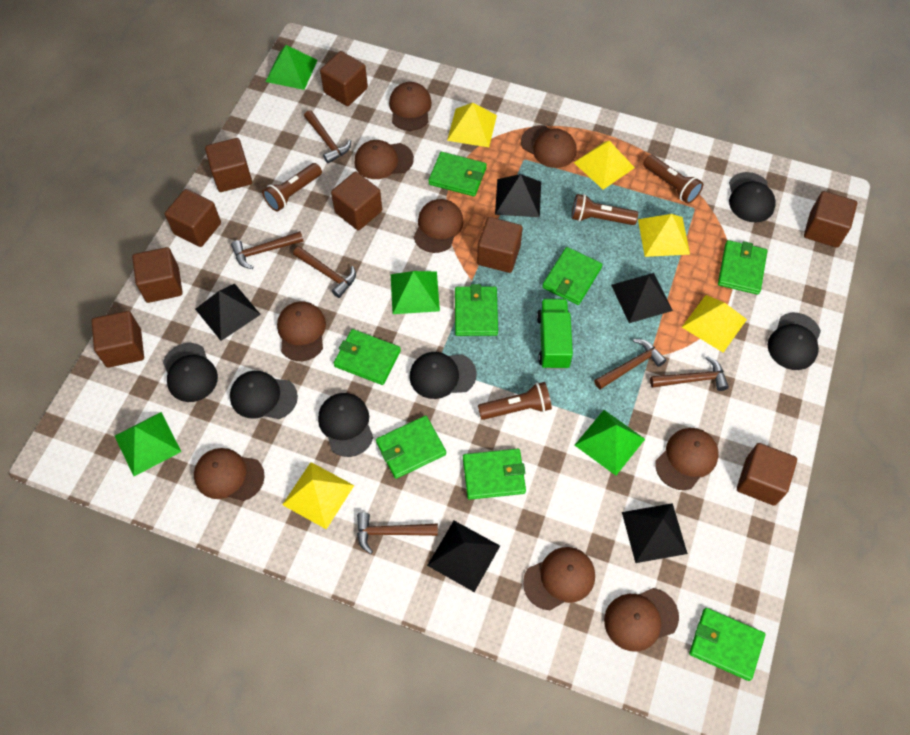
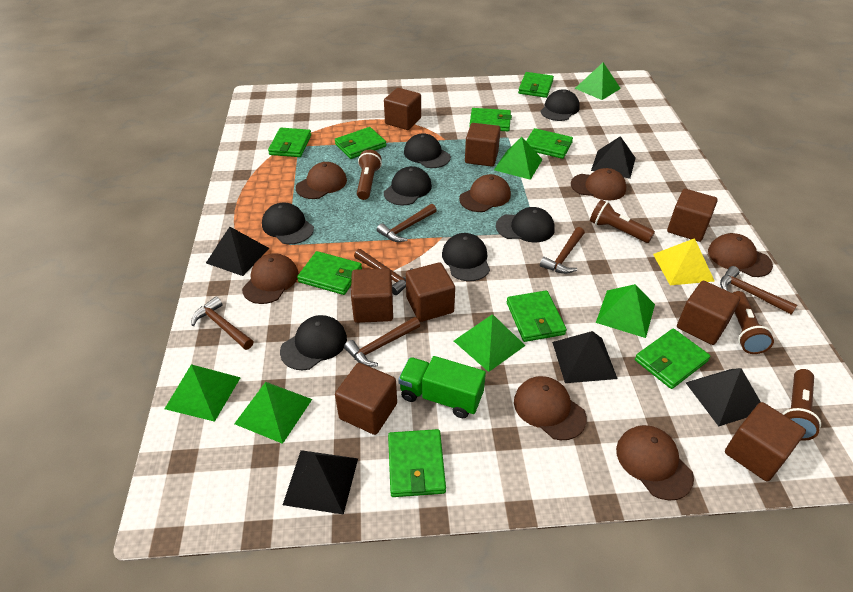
black cap: 6 -> 7
brown cap: 9 -> 7
brown cube: 9 -> 8
green pyramid: 4 -> 6
green wallet: 8 -> 9
yellow pyramid: 5 -> 1

